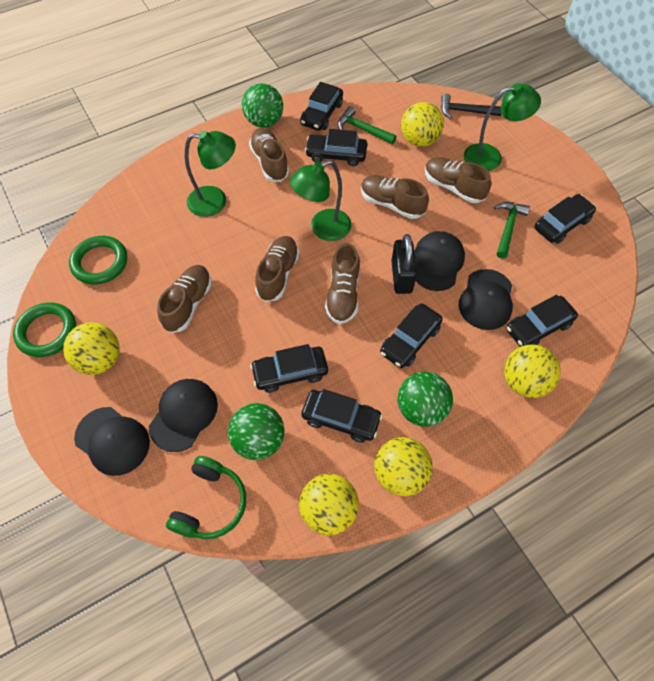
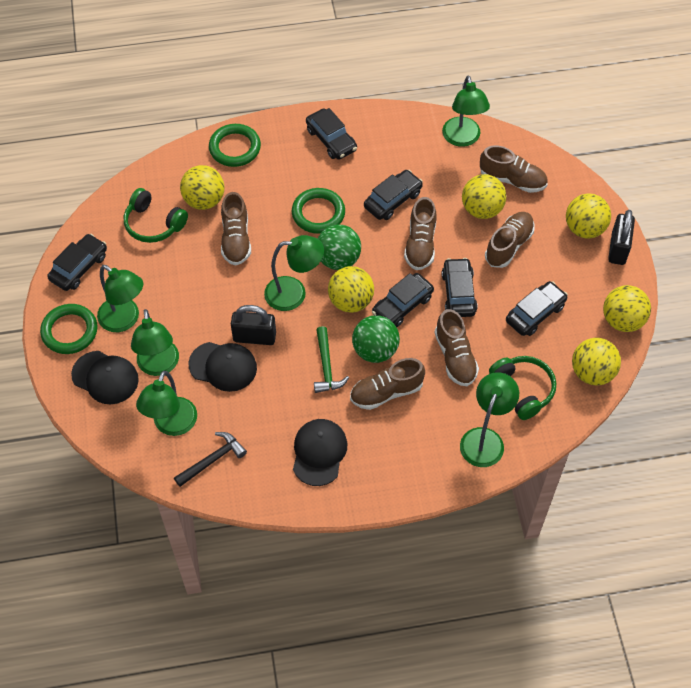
black cap: 4 -> 3
black car: 7 -> 6
black padlock: 1 -> 2
green ball: 3 -> 2
green hammer: 2 -> 1
green headphones: 1 -> 2
green lamp: 3 -> 6
green ring: 2 -> 3
yellow ball: 5 -> 6

